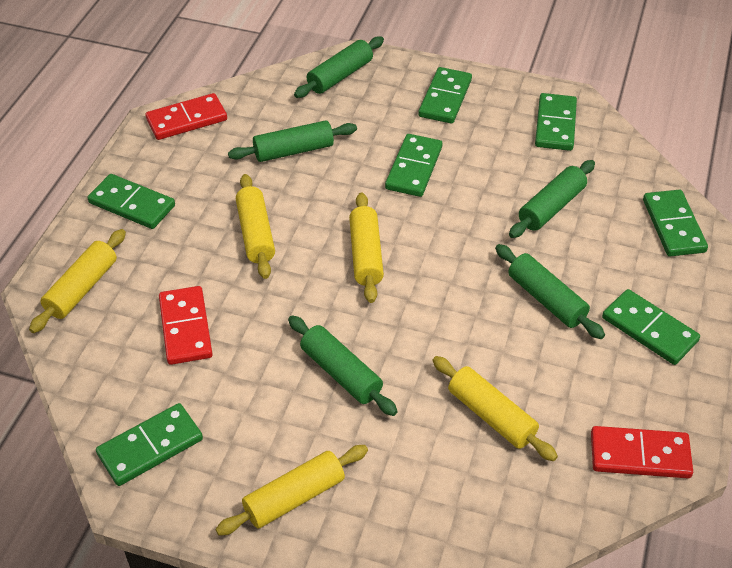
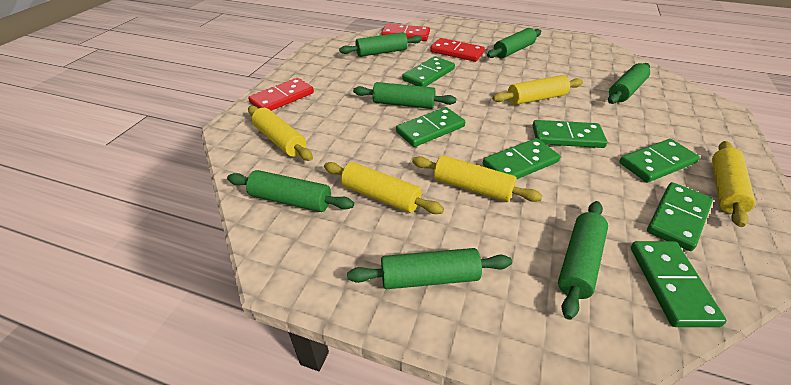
green rolling pin: 5 -> 7

